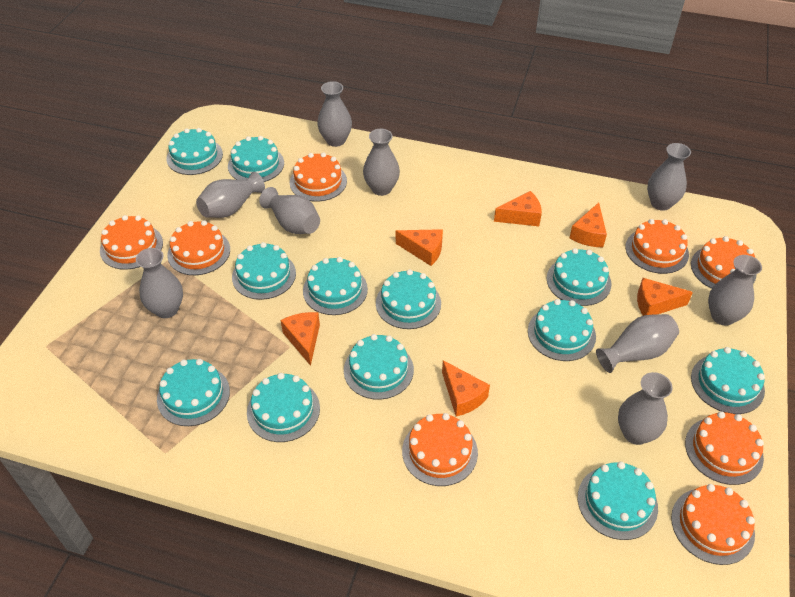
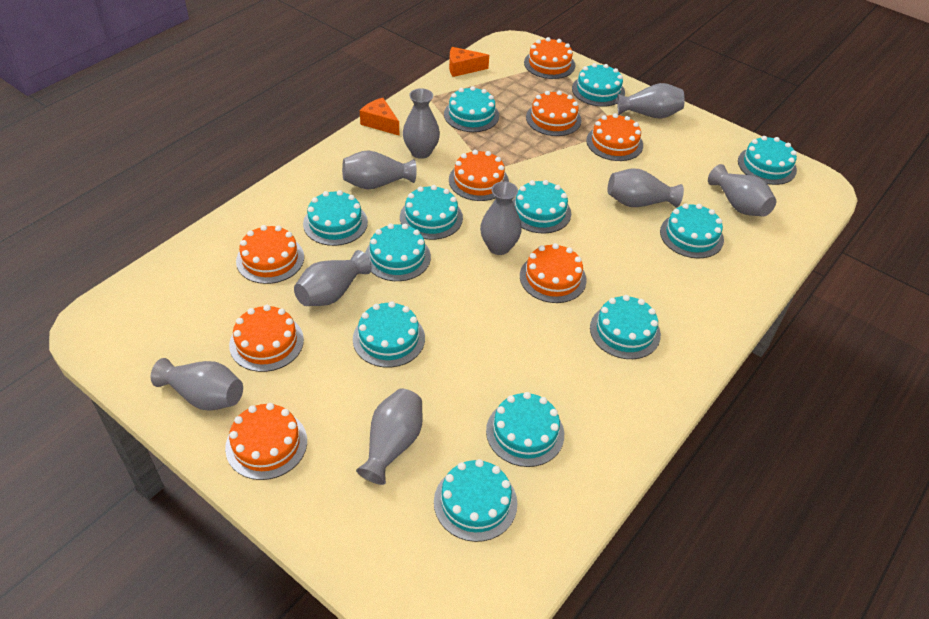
orange cheese: 6 -> 2

